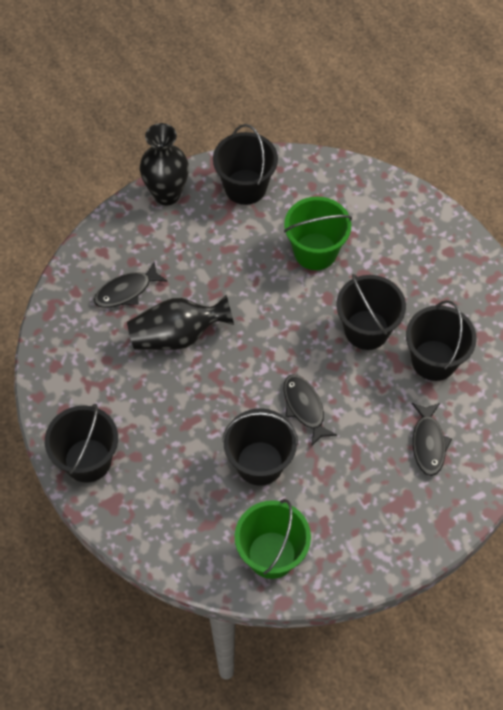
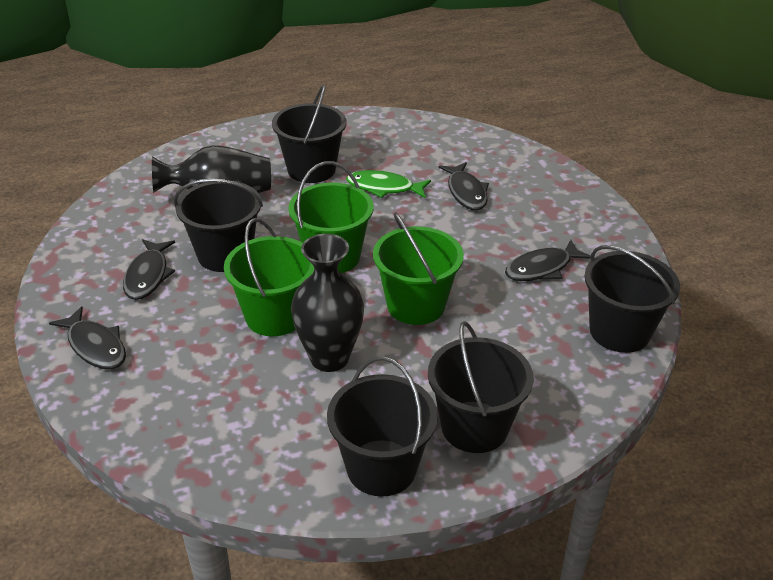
black fish: 3 -> 4
green bucket: 2 -> 3
green fish: 0 -> 1

